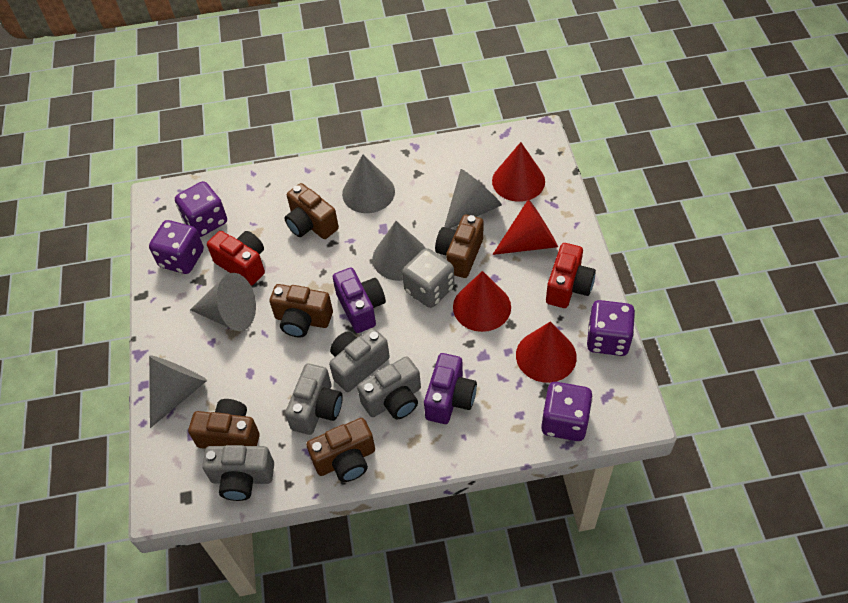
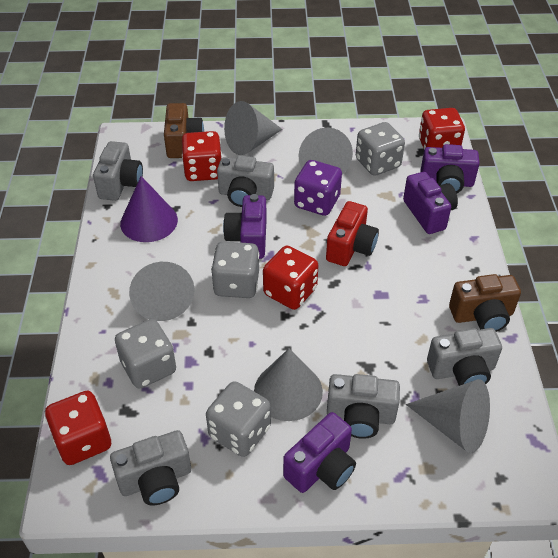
brown camera: 5 -> 2
grey camera: 4 -> 5
grey dice: 1 -> 4
purple camera: 2 -> 4
purple cone: 0 -> 1
purple dice: 4 -> 1
red camera: 2 -> 1
red cone: 4 -> 0
red dice: 0 -> 4

